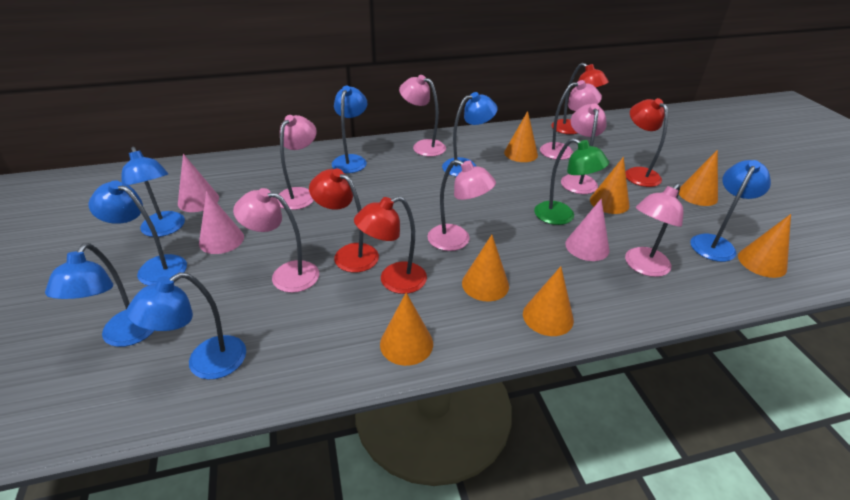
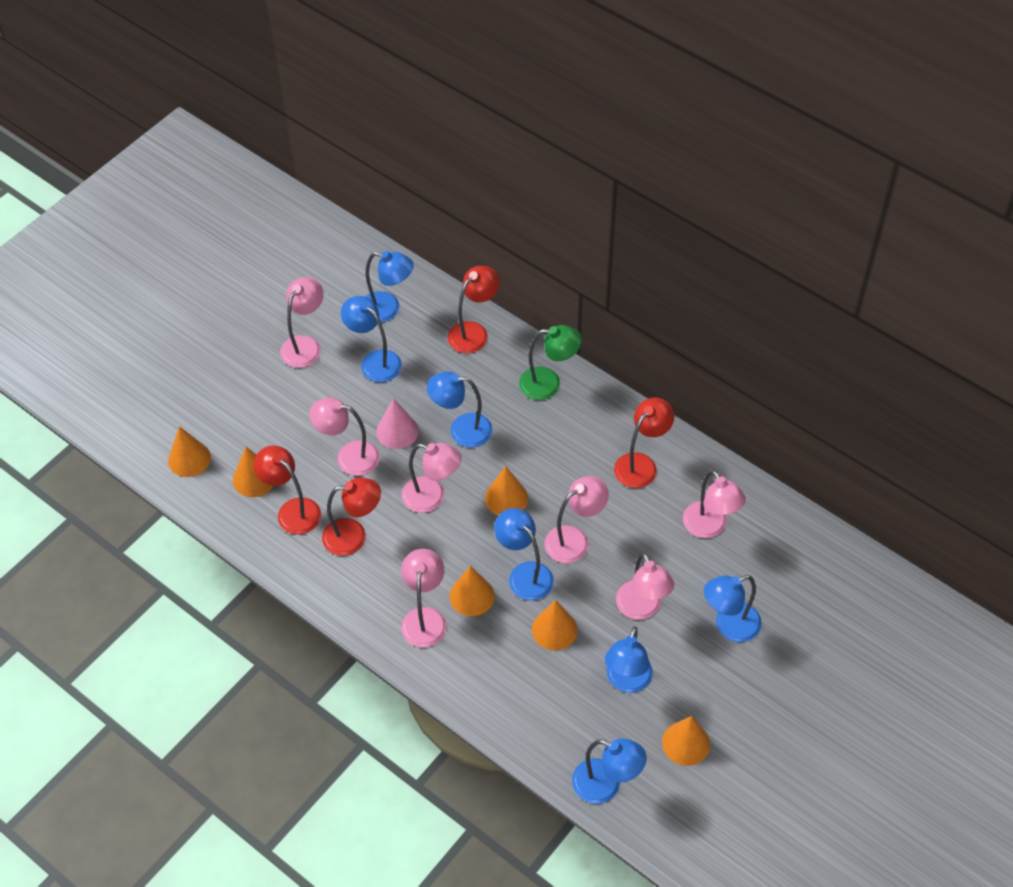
orange cone: 7 -> 6
pink cone: 3 -> 1

